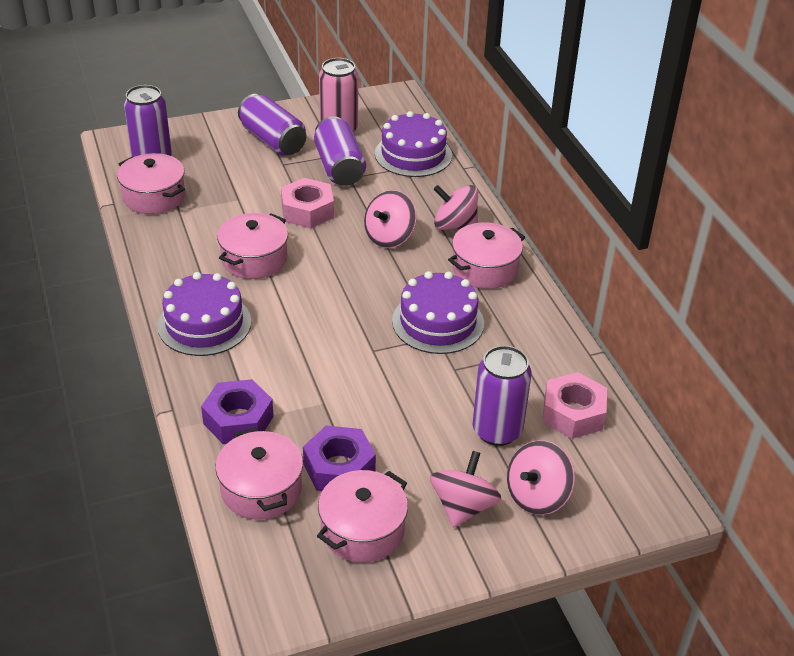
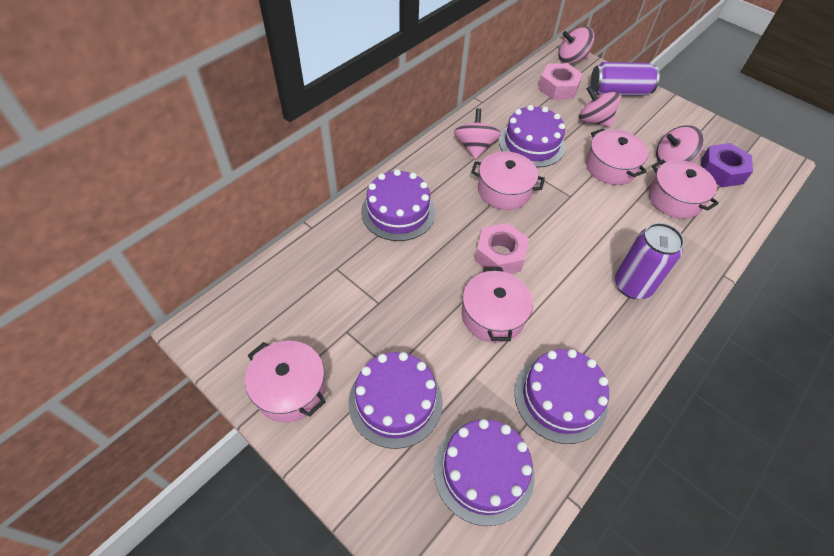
pink can: 1 -> 0
purple cake: 3 -> 5
purple can: 4 -> 2
purple nut: 2 -> 1

